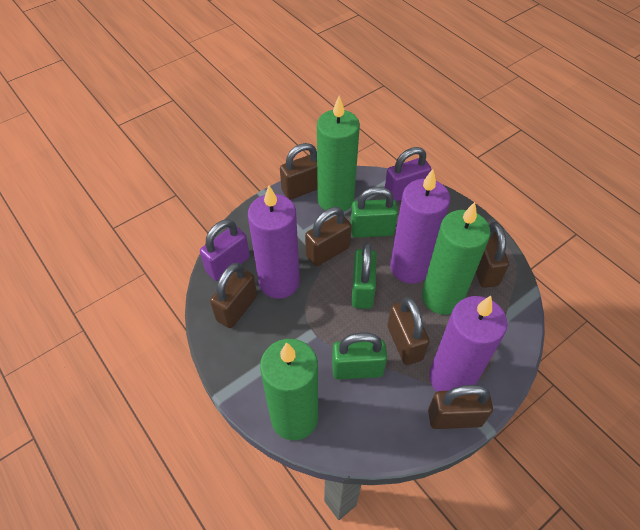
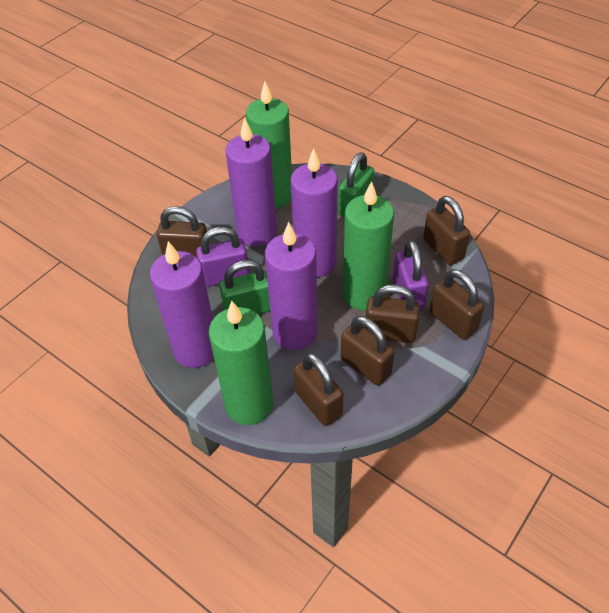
green padlock: 3 -> 2
purple candle: 3 -> 4

